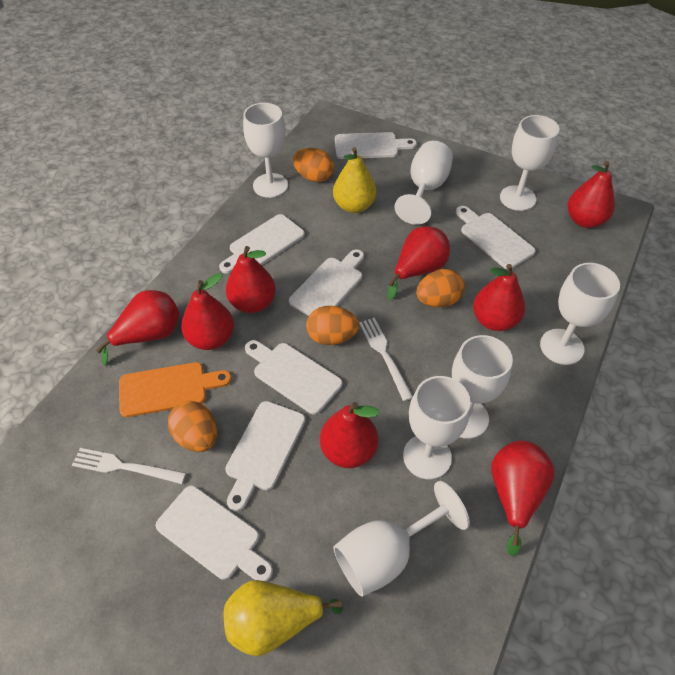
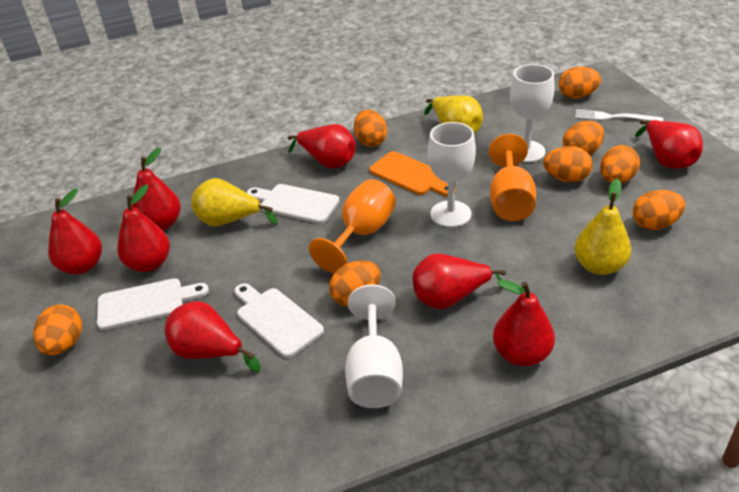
orange egg: 4 -> 8
orange goblet: 0 -> 2
white cutting board: 7 -> 3
white fork: 2 -> 1
white goblet: 7 -> 3
yellow pear: 2 -> 3

